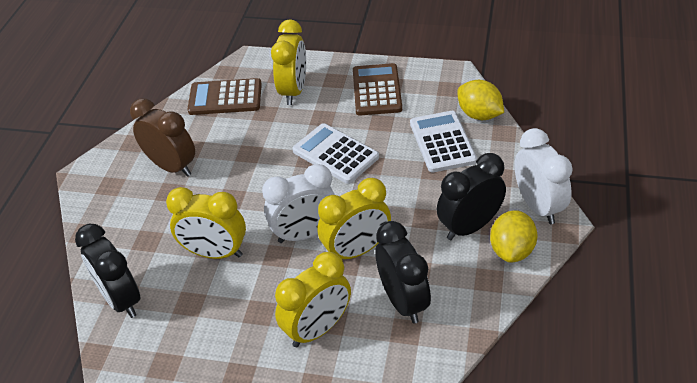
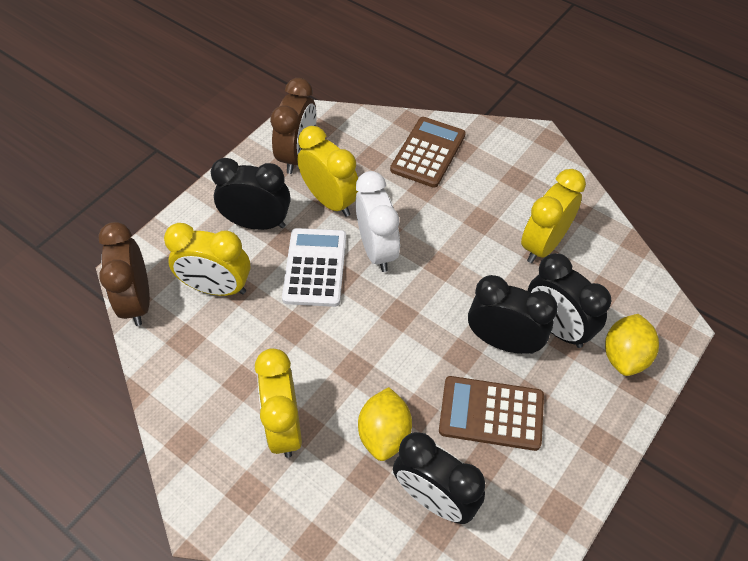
black clock: 3 -> 4
brown clock: 1 -> 2
white calculator: 2 -> 1
white clock: 2 -> 1

